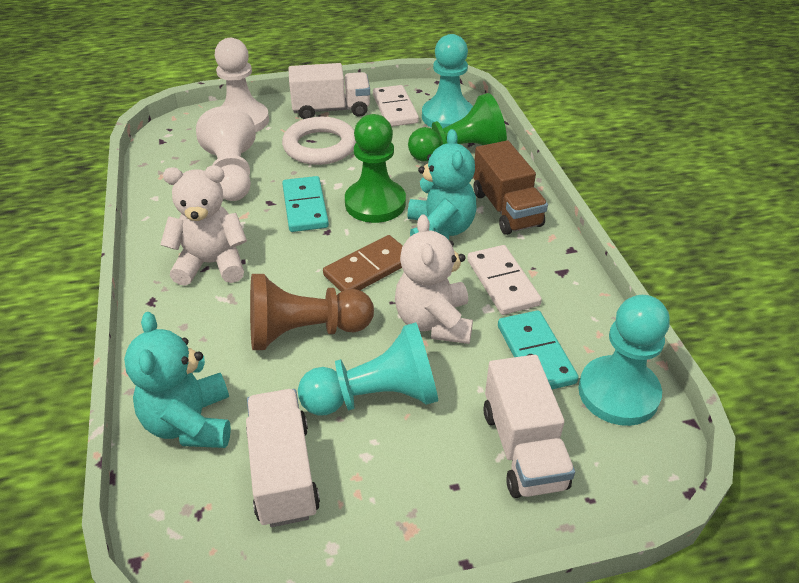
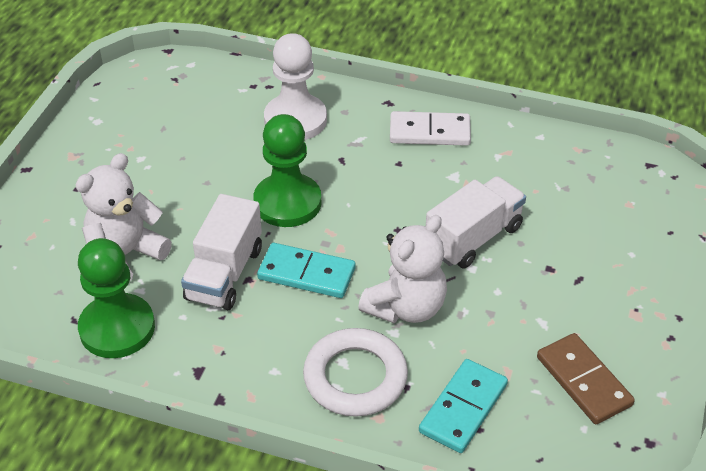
brown pawn: 1 -> 0
brown truck: 1 -> 0
turquoise pawn: 3 -> 0
turquoise teddy bear: 2 -> 0
white domino: 2 -> 1
white pawn: 2 -> 1
white truck: 3 -> 2

